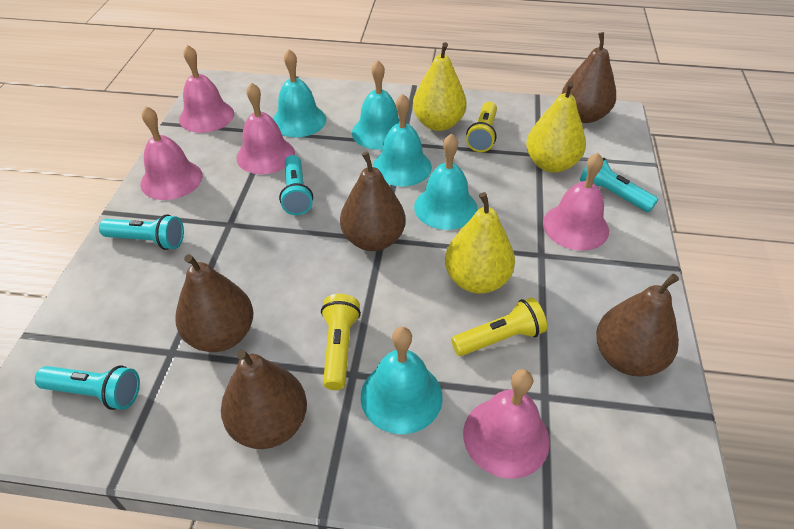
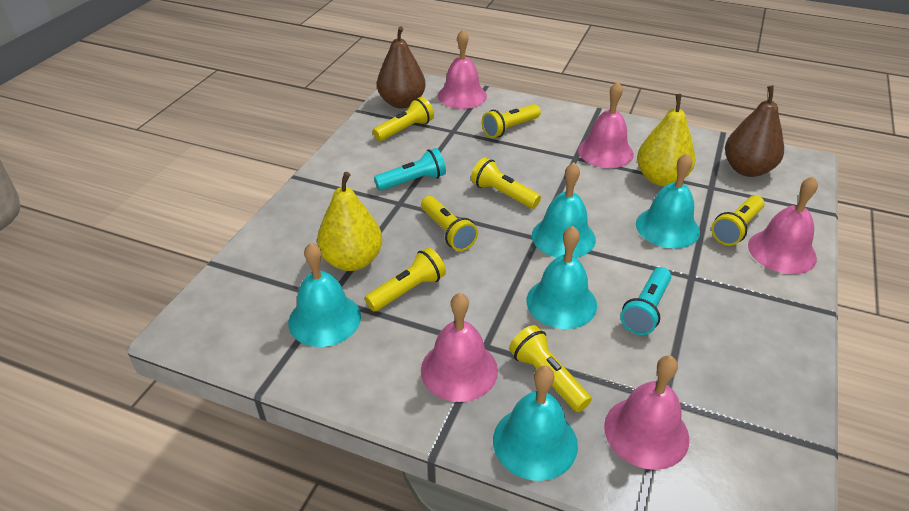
brown pear: 5 -> 2
turquoise flashlight: 4 -> 2
yellow flashlight: 3 -> 7
yellow pear: 3 -> 2

